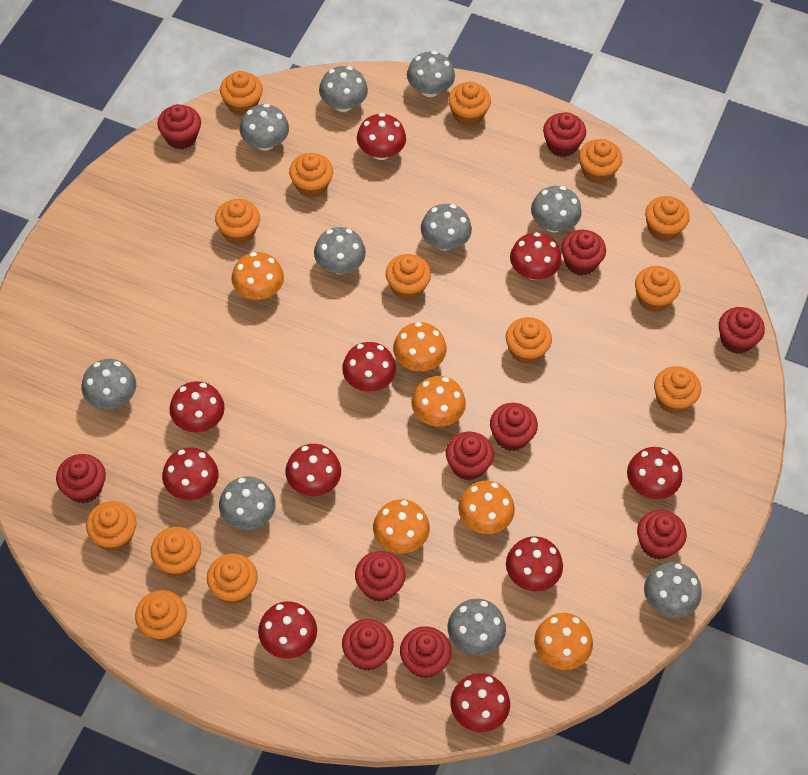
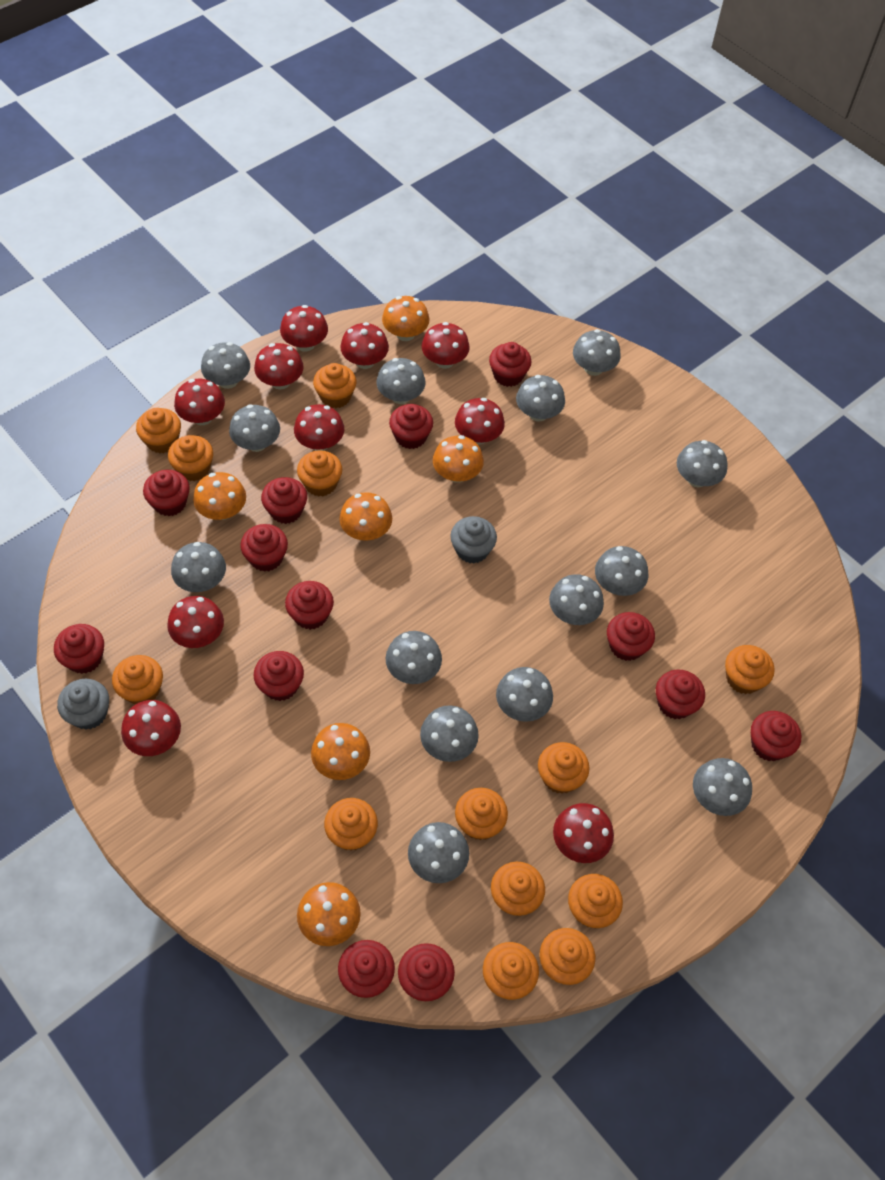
grey cupcake: 0 -> 2
grey mushroom: 10 -> 14
orange cupcake: 14 -> 13
red cupcake: 11 -> 13

